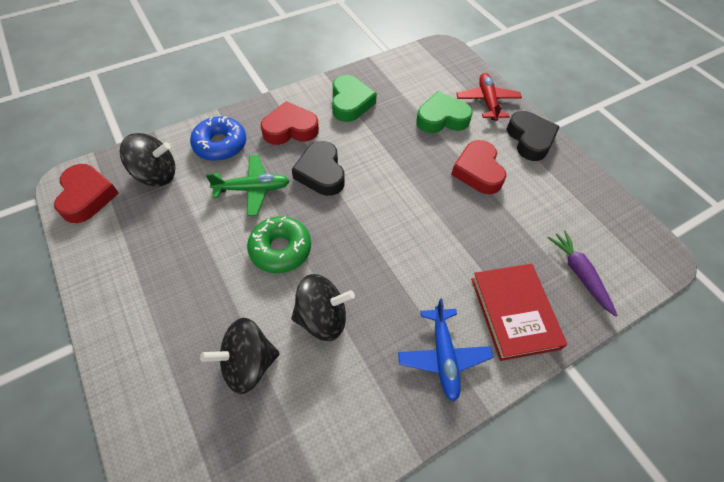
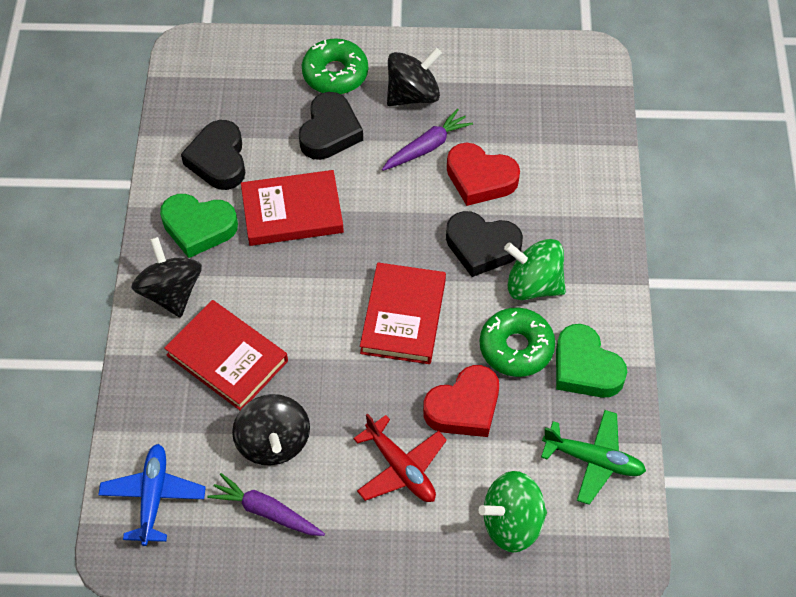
black heart: 2 -> 3
blue donut: 1 -> 0
green donut: 1 -> 2
green spinning top: 0 -> 2
purple carrot: 1 -> 2
red book: 1 -> 3
red heart: 3 -> 2

